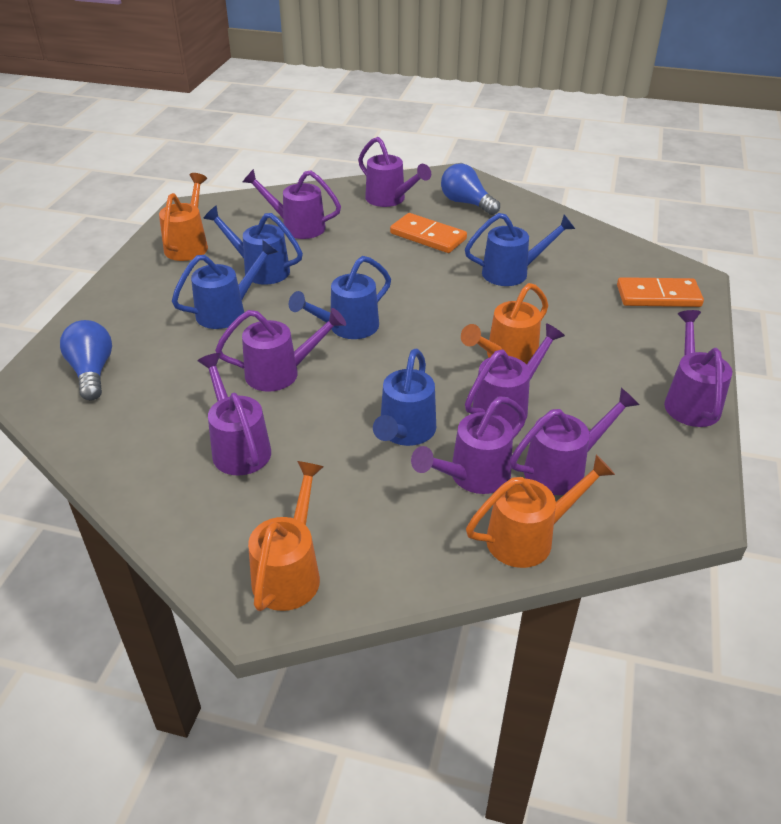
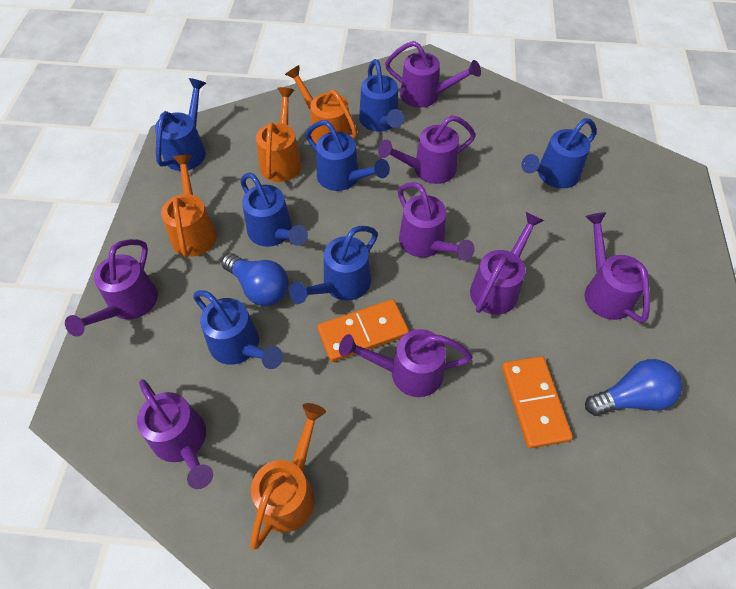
blue watering can: 5 -> 7

